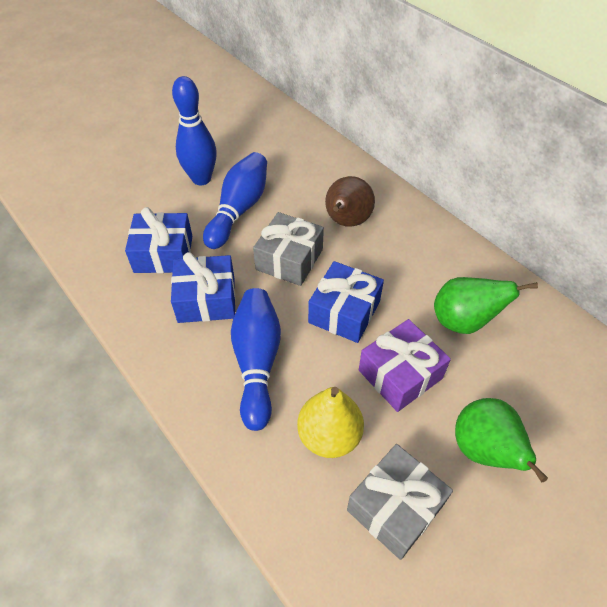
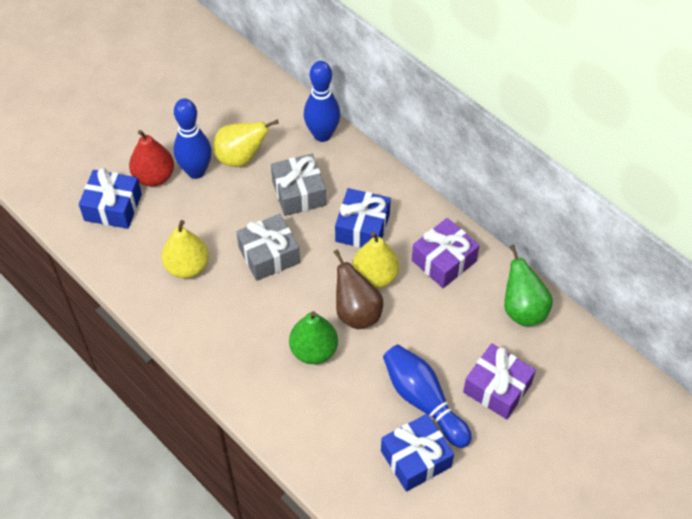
purple gift: 1 -> 2
red pear: 0 -> 1
yellow pear: 1 -> 3

